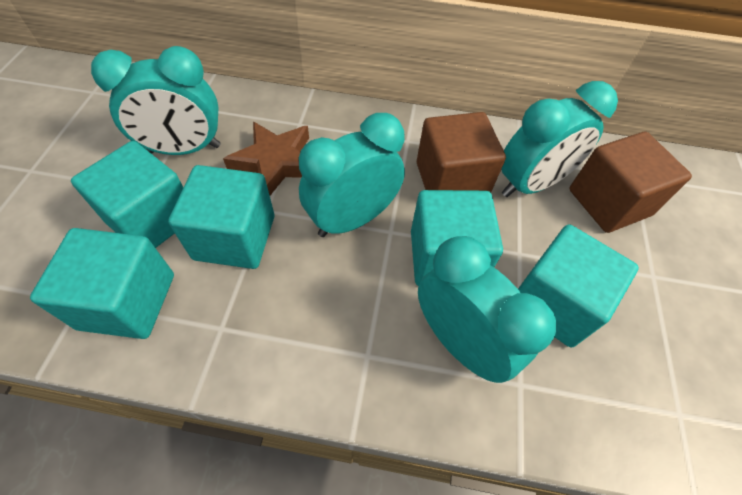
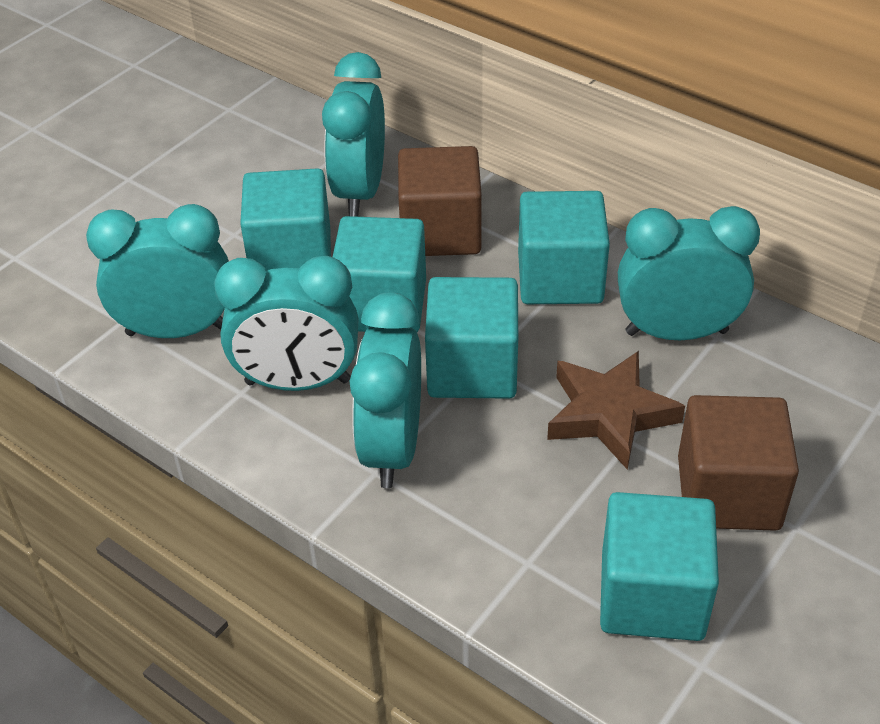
turquoise clock: 4 -> 5

